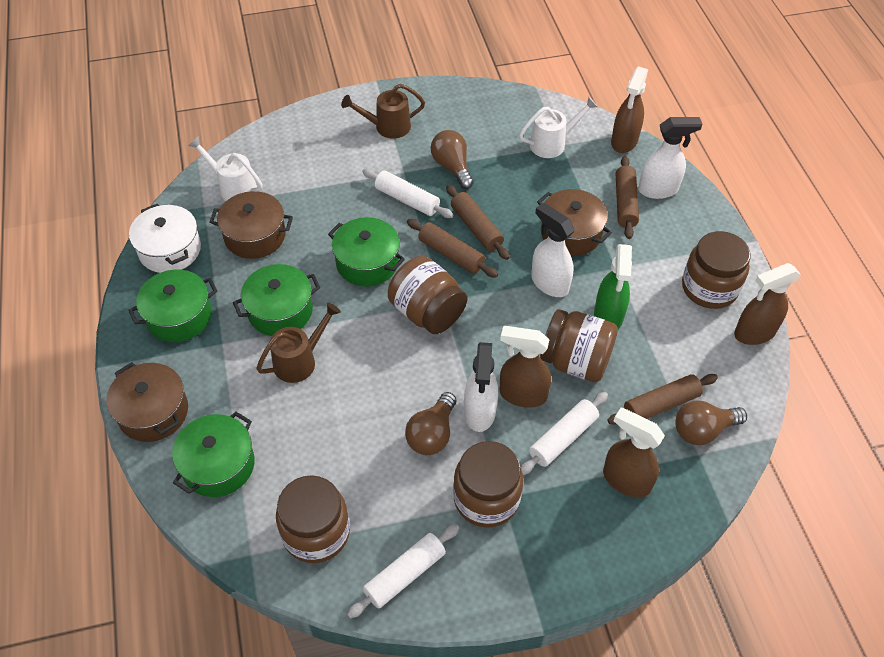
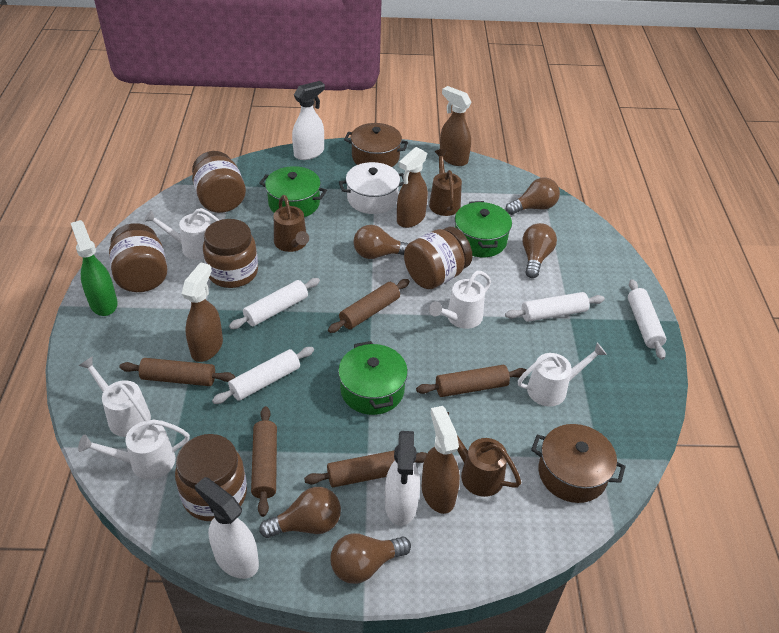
brown light bulb: 3 -> 5
brown pot: 3 -> 2
brown rolling pin: 4 -> 5
brown watering can: 2 -> 3
green pot: 4 -> 3
white rolling pin: 3 -> 4
white watering can: 2 -> 5

